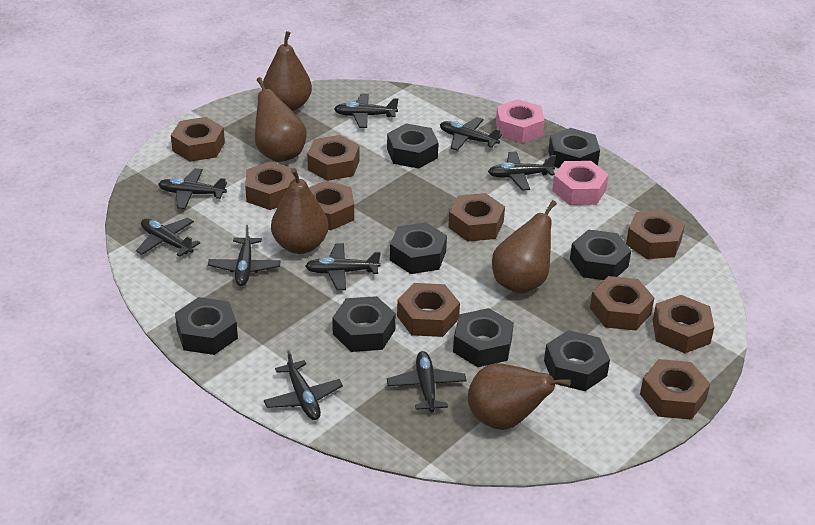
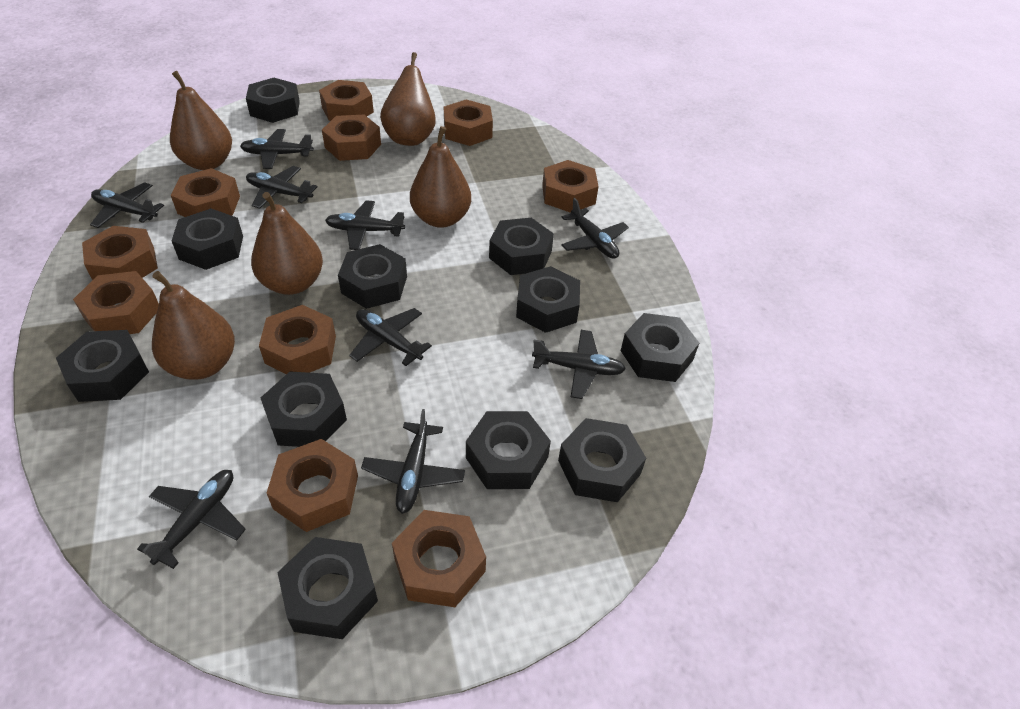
black nut: 8 -> 11
pink nut: 2 -> 0

